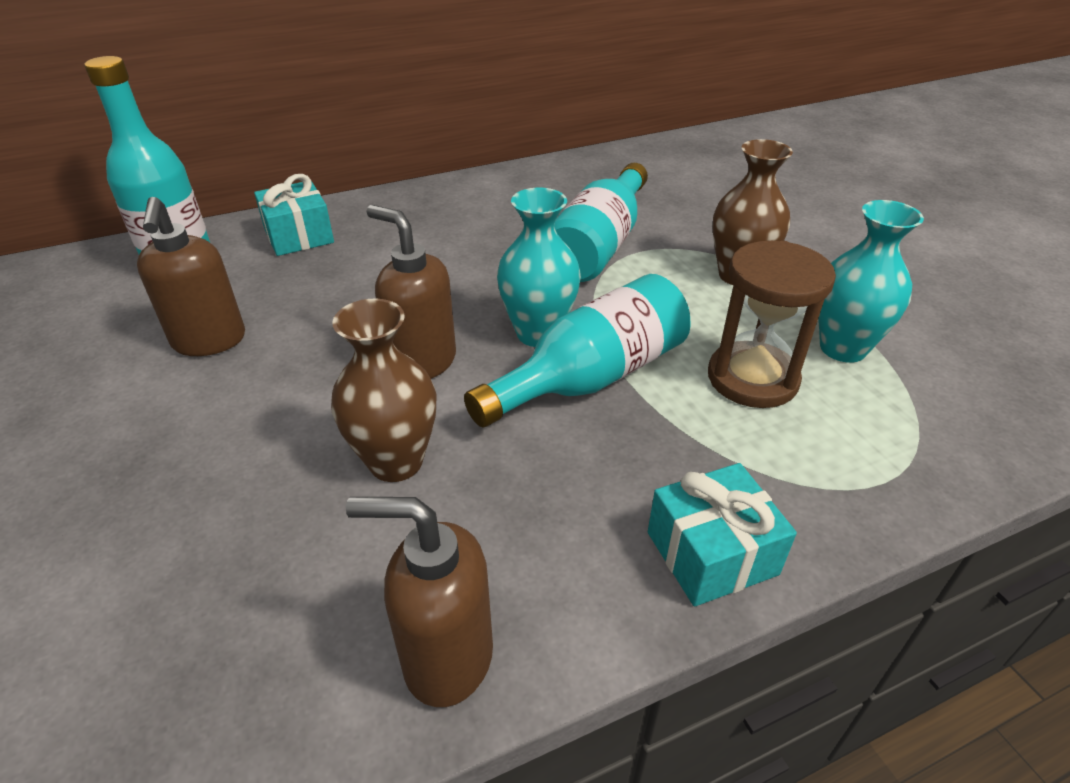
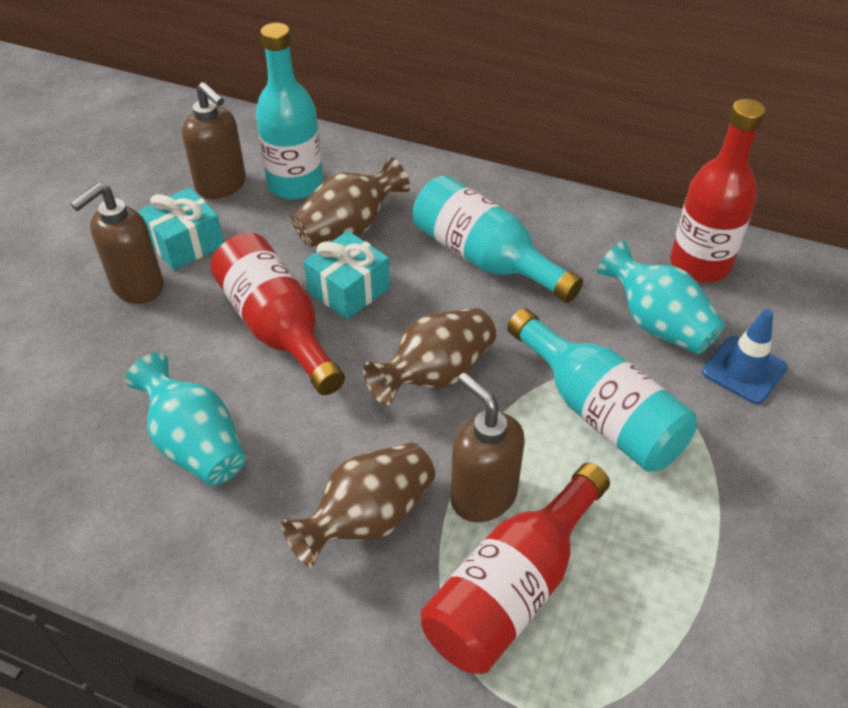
blue traffic cone: 0 -> 1
brown hourglass: 1 -> 0
brown vase: 2 -> 3
red bottle: 0 -> 3

